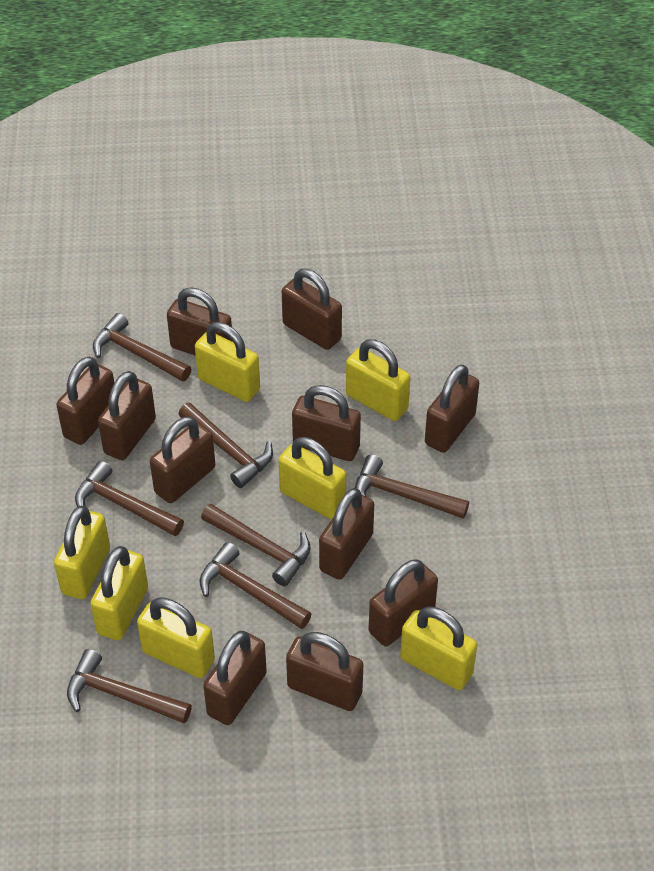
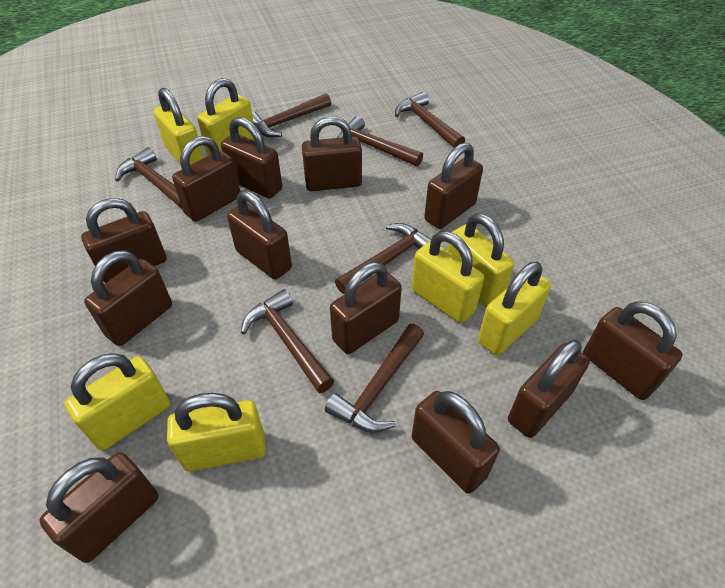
brown padlock: 11 -> 12

